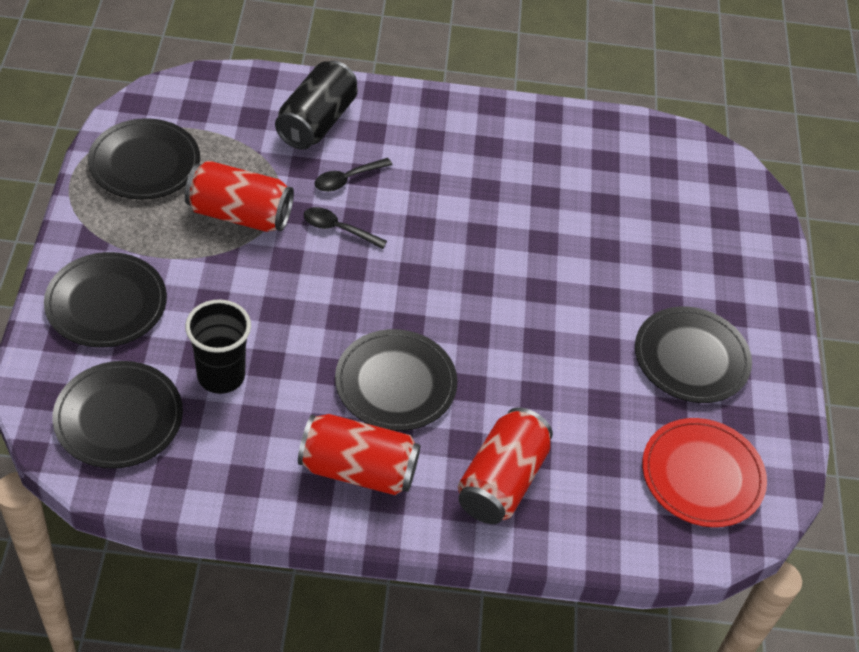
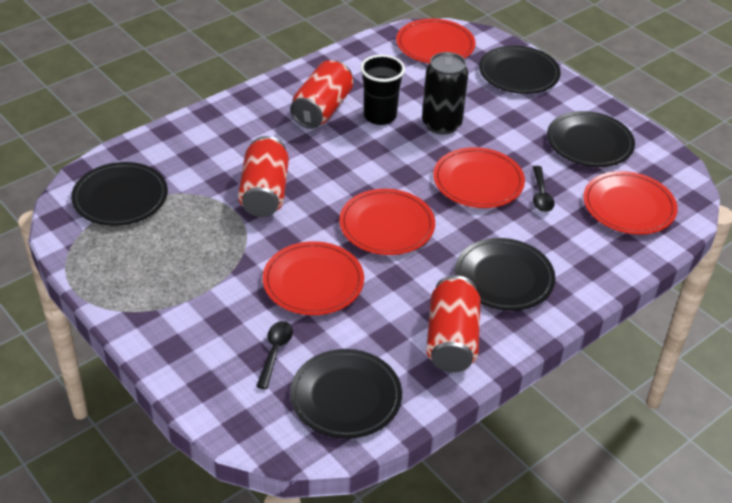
red plate: 1 -> 5

